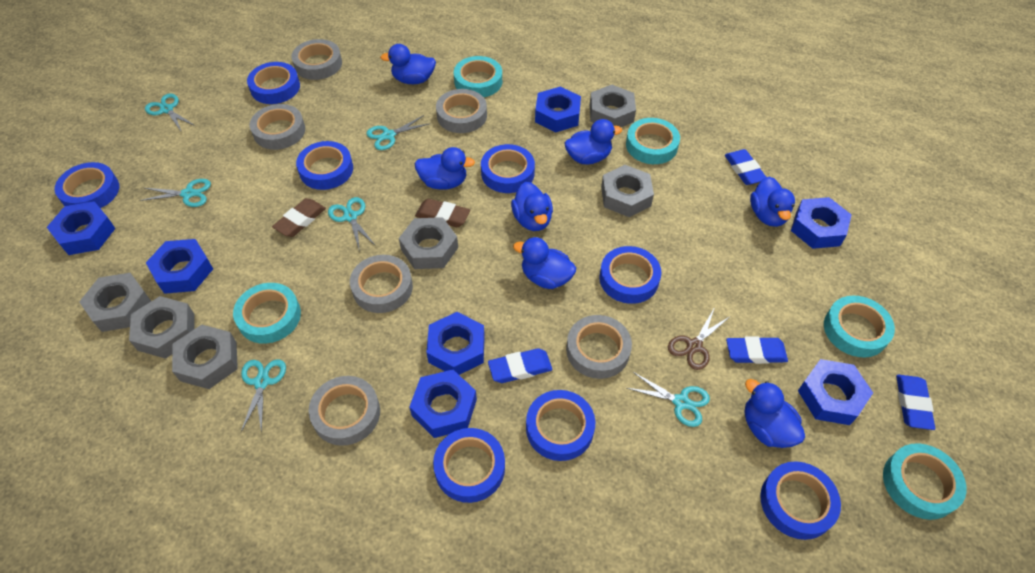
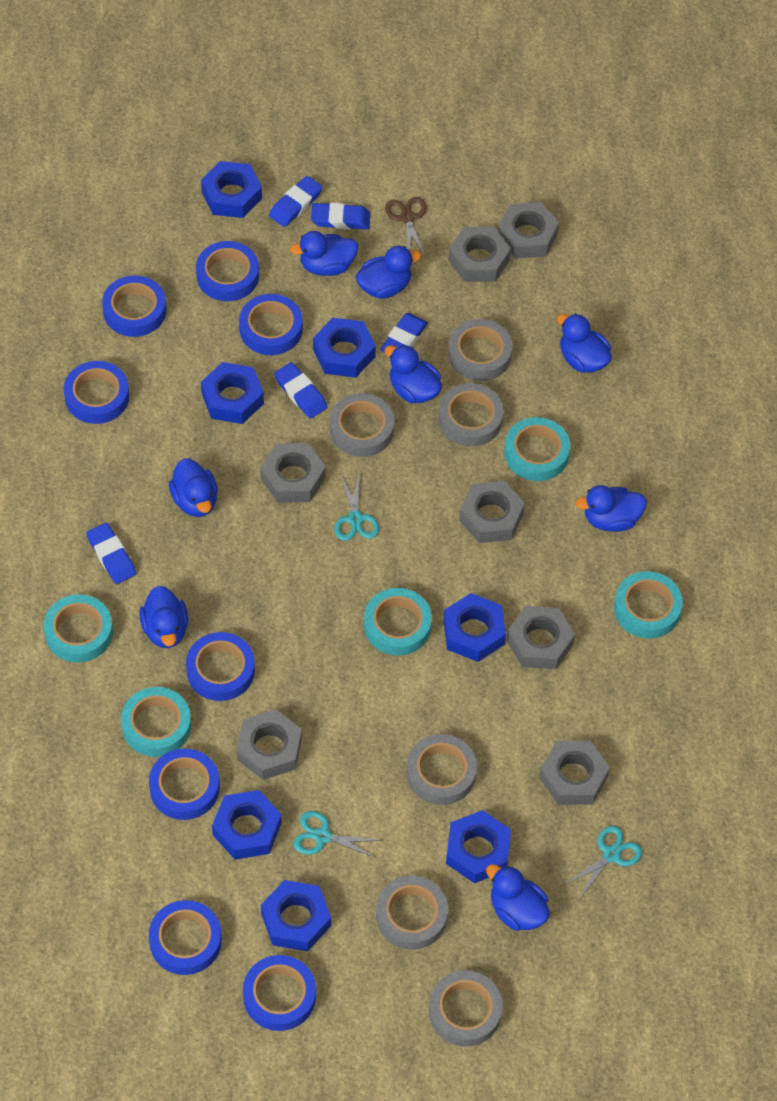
blue duck: 7 -> 8
blue eraser: 4 -> 5
brown eraser: 2 -> 0
grey nut: 6 -> 7
turquoise scissors: 6 -> 3

